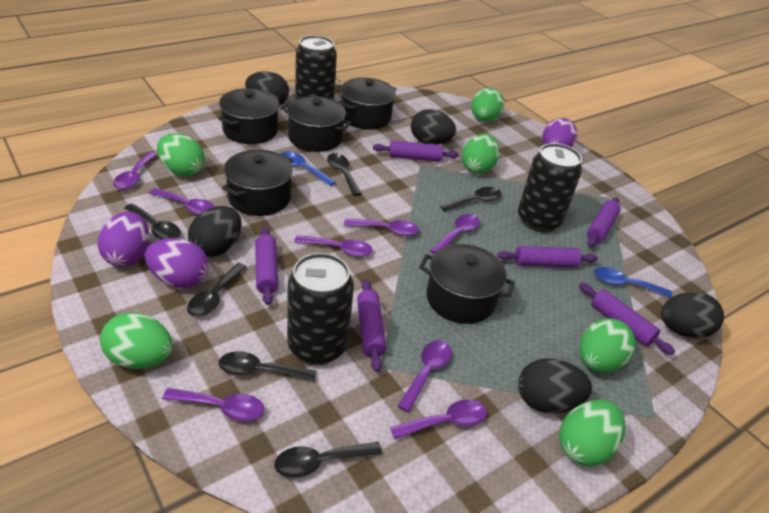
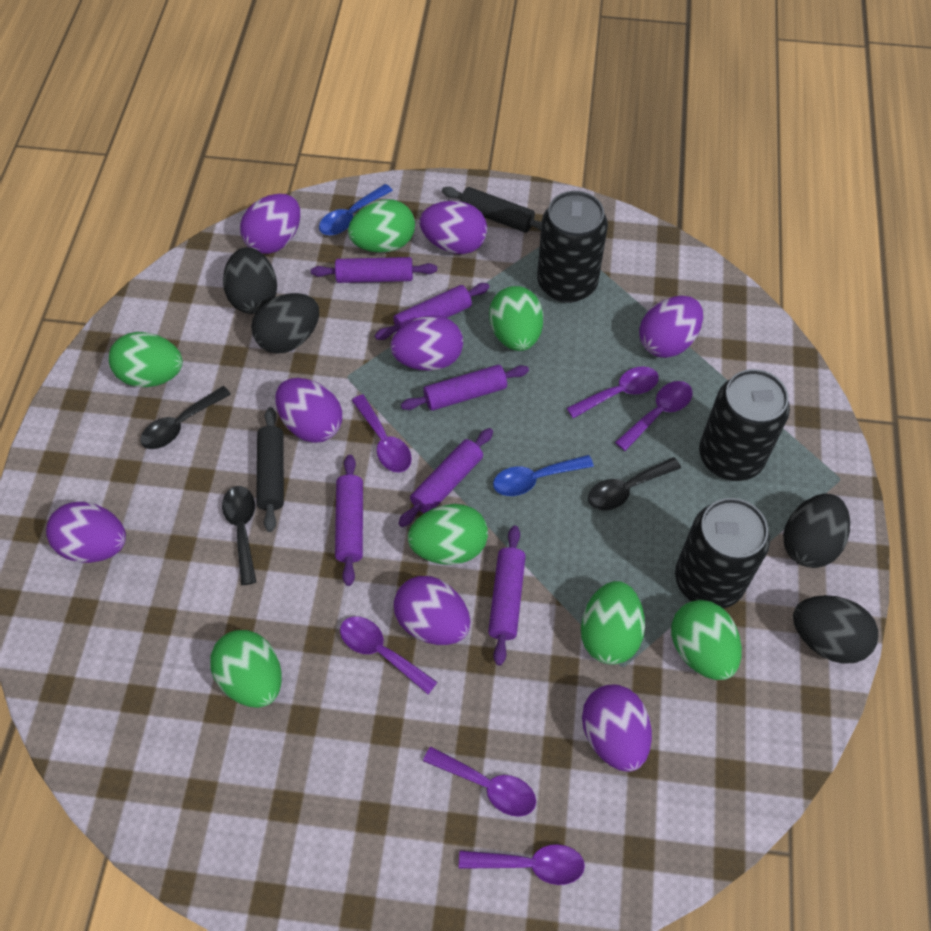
black egg: 5 -> 4
black pot: 5 -> 0
black rolling pin: 0 -> 2
black spoon: 6 -> 3
green egg: 6 -> 7
purple egg: 3 -> 8
purple spoon: 8 -> 6

